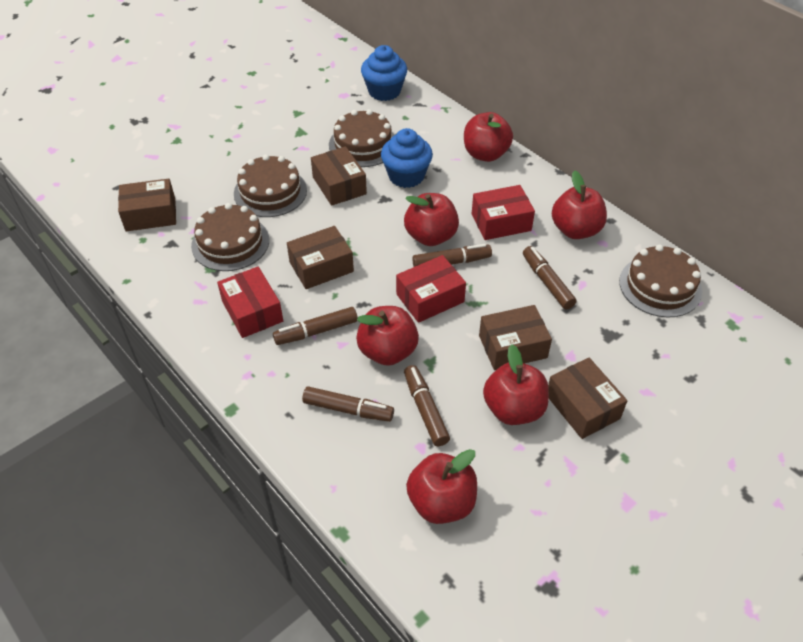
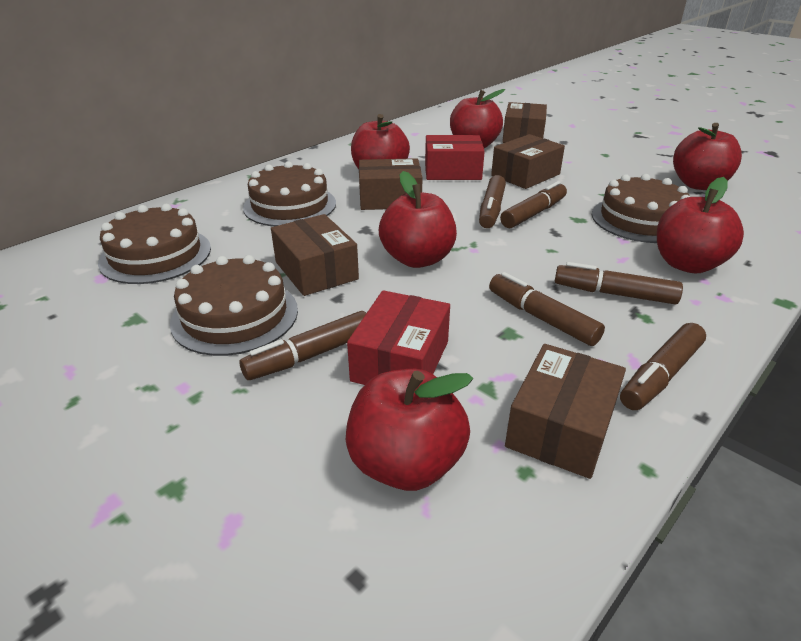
blue cupcake: 2 -> 0
brown marker: 5 -> 6
red box: 3 -> 2

